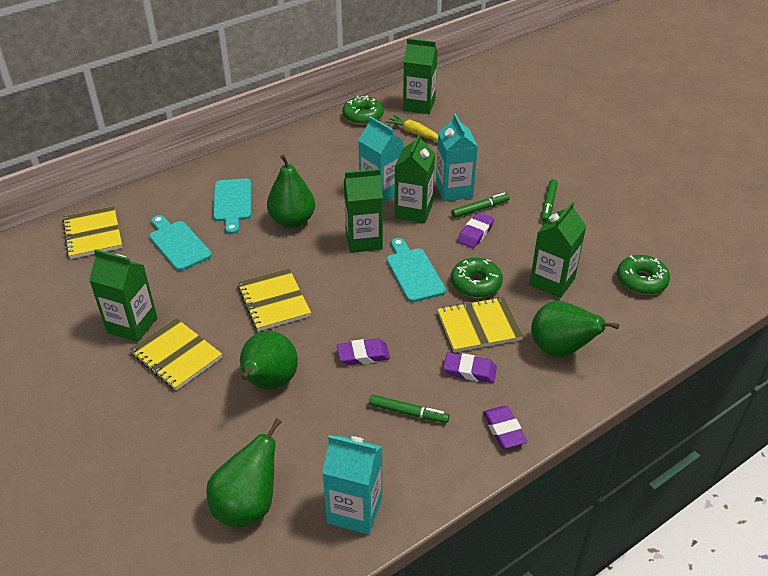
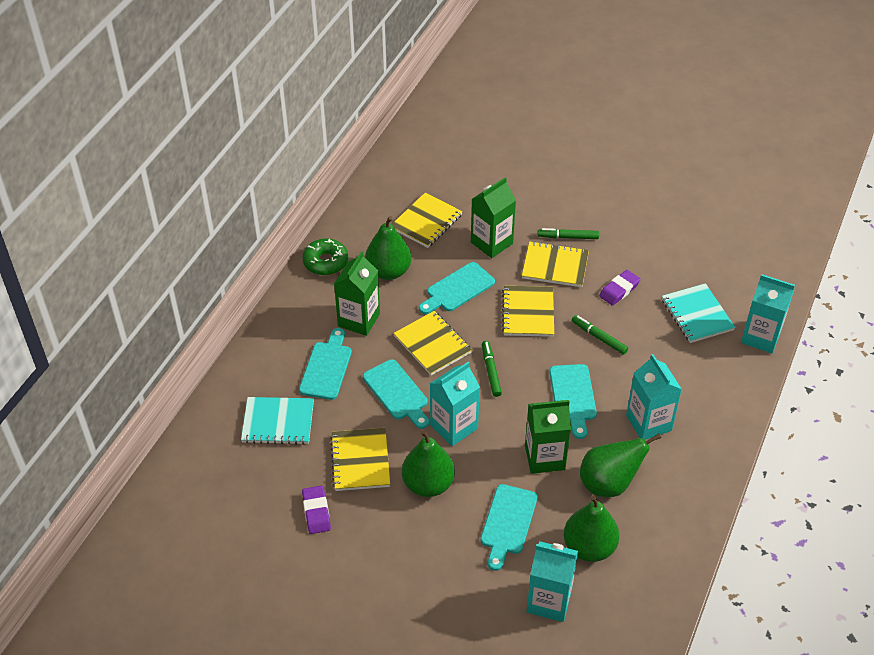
green carton: 5 -> 3
green donut: 3 -> 1
purple eraser: 4 -> 2
turquoise carton: 3 -> 4
turquoise cutting board: 3 -> 5
turquoise notebook: 0 -> 2
yellow carrot: 1 -> 0
yellow notebook: 4 -> 5

